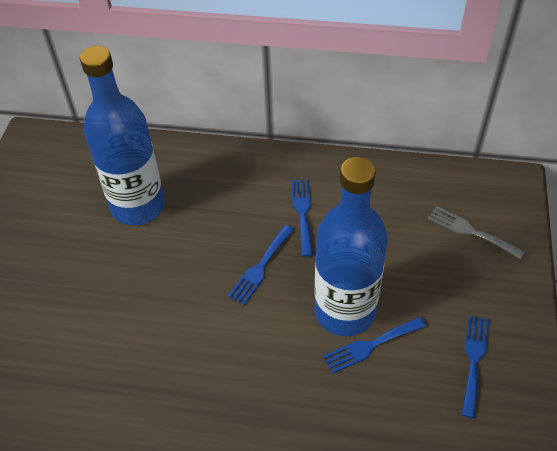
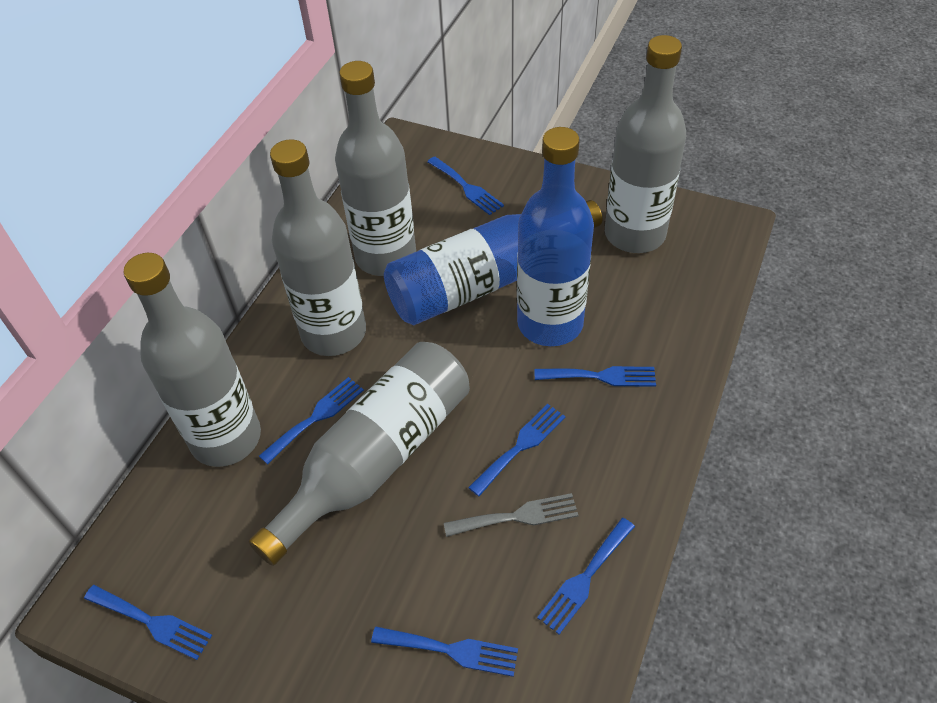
blue fork: 4 -> 7
grey bottle: 0 -> 5

